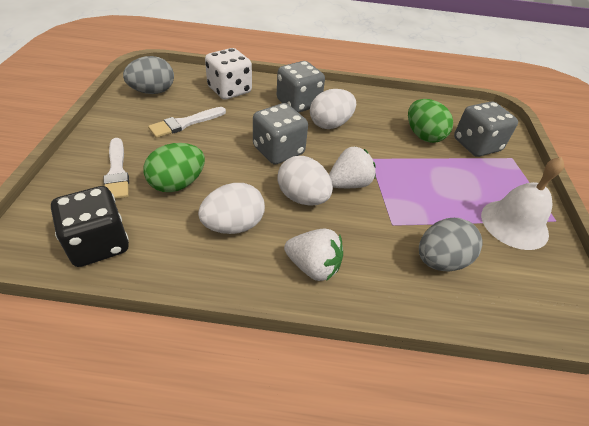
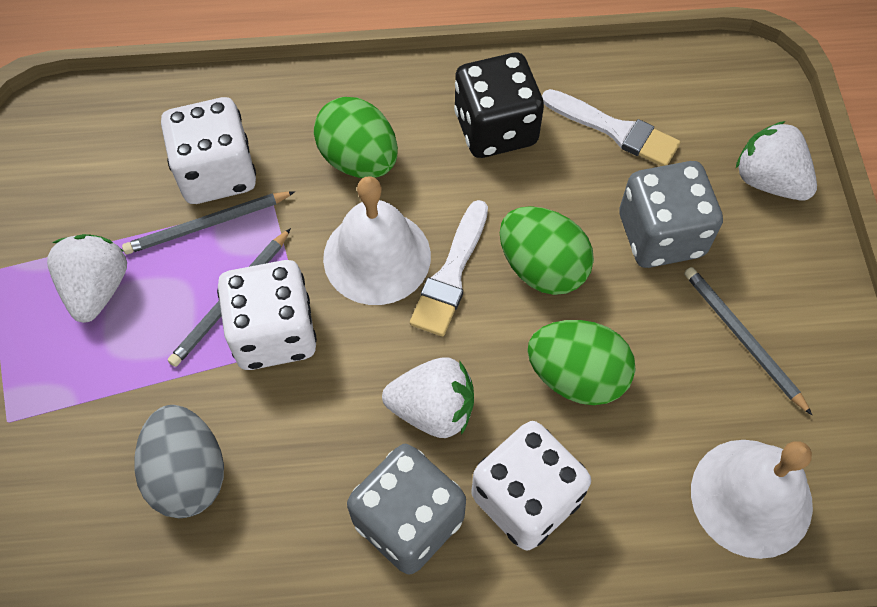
green egg: 2 -> 3
grey dice: 3 -> 2
grey egg: 2 -> 1
grey pencil: 0 -> 3
white bell: 1 -> 2
white dice: 1 -> 3
white egg: 3 -> 0
white strawberry: 2 -> 3

